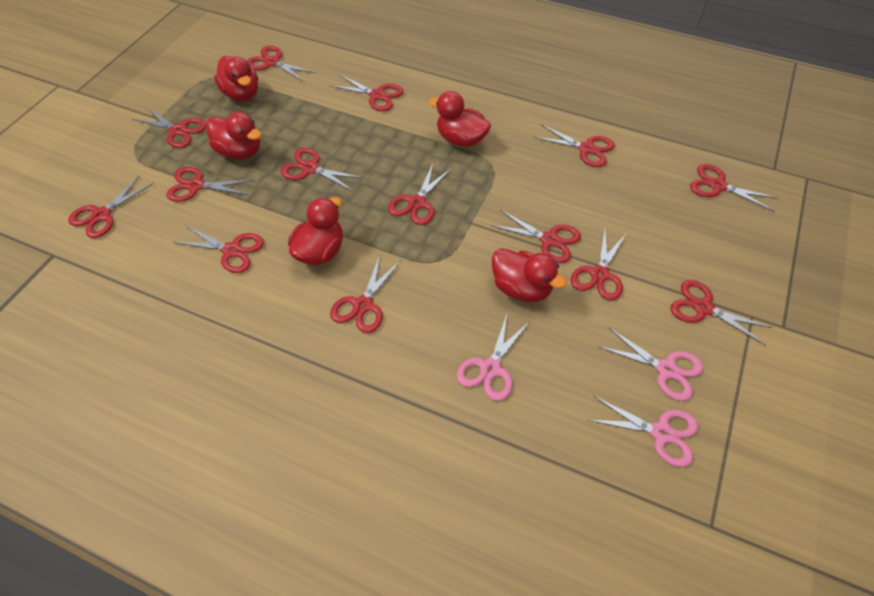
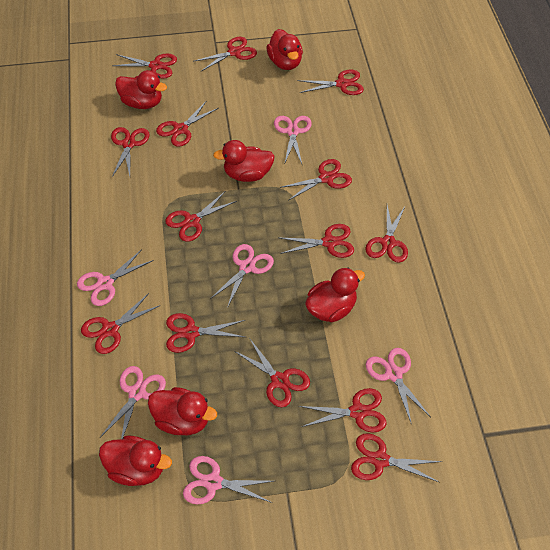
pink scissors: 3 -> 6
red duck: 5 -> 6

